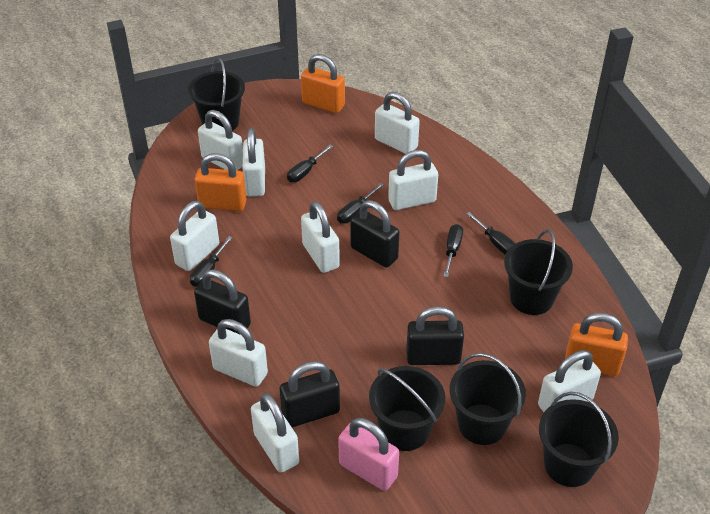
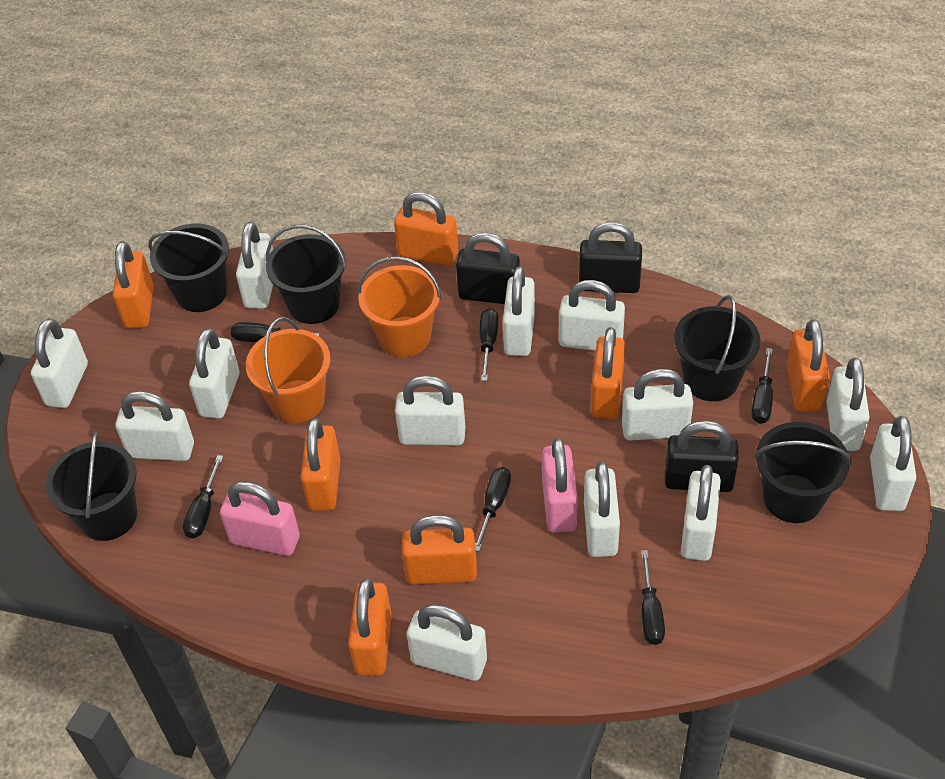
black padlock: 4 -> 3
black screwdriver: 5 -> 6
orange bucket: 0 -> 2
orange padlock: 3 -> 7
pink padlock: 1 -> 2
white padlock: 9 -> 13

